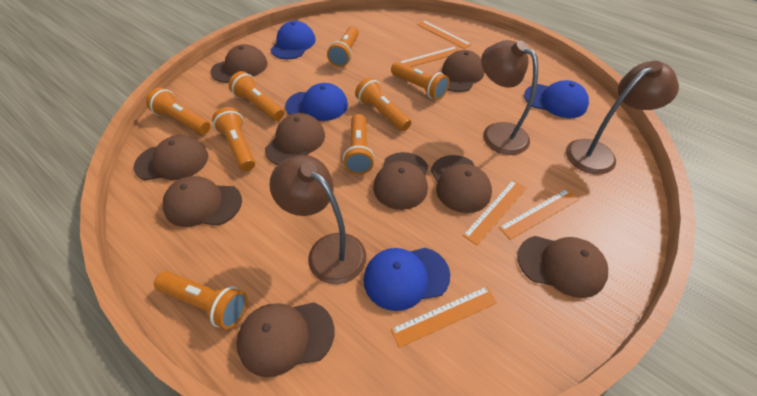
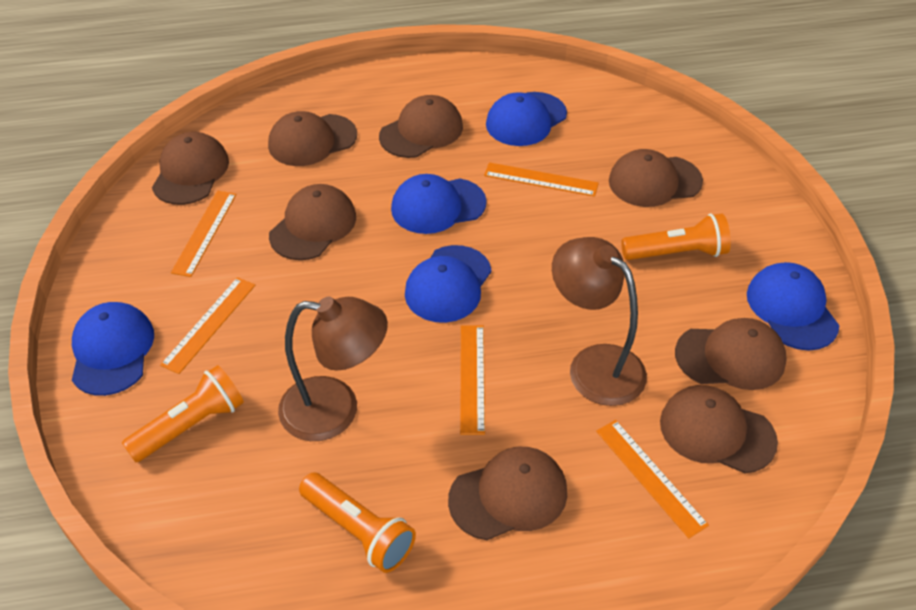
blue cap: 4 -> 5
brown cap: 9 -> 8
brown lamp: 3 -> 2
orange flashlight: 8 -> 3

